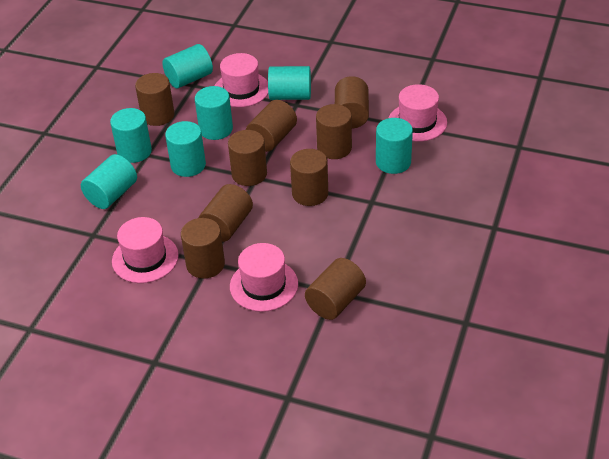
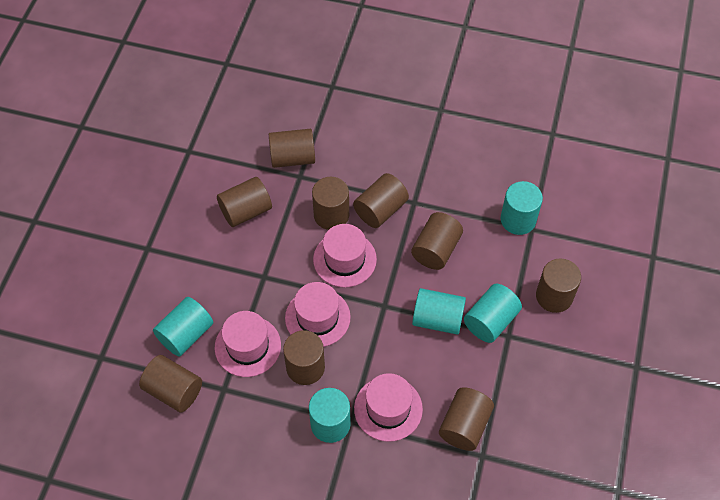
turquoise cylinder: 7 -> 5

